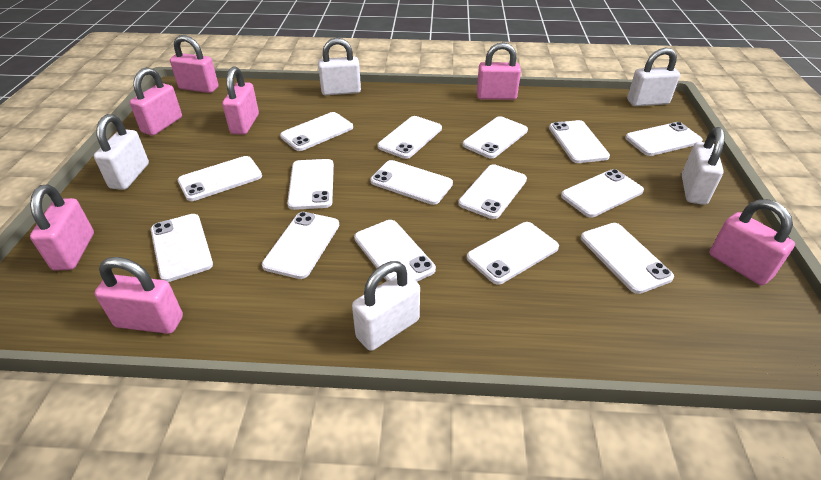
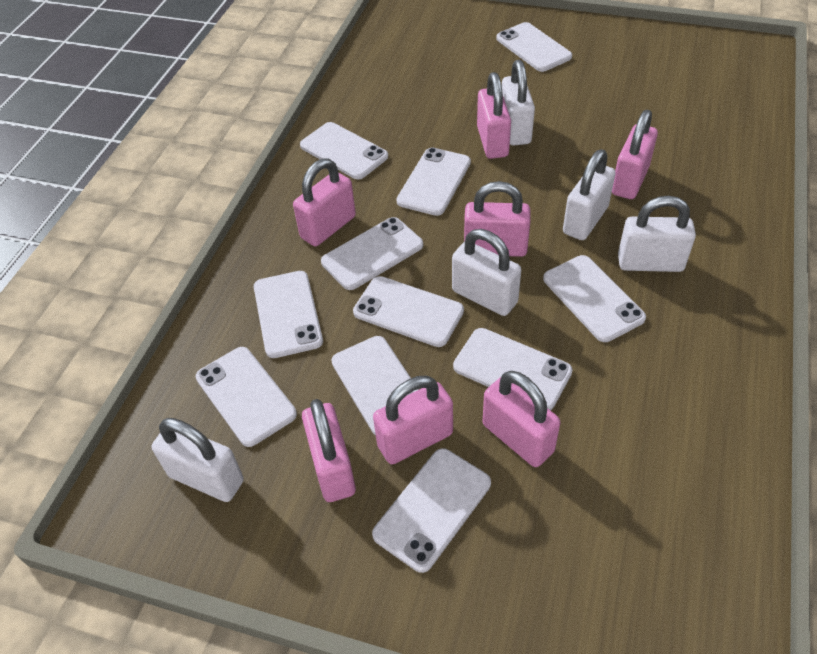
white phone: 15 -> 11

